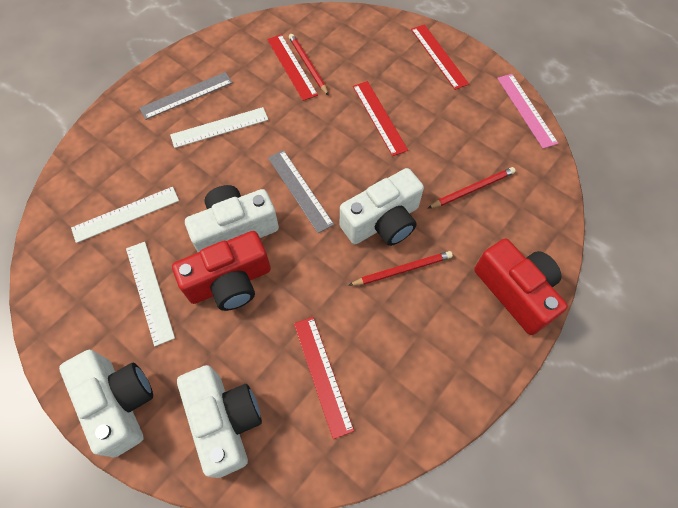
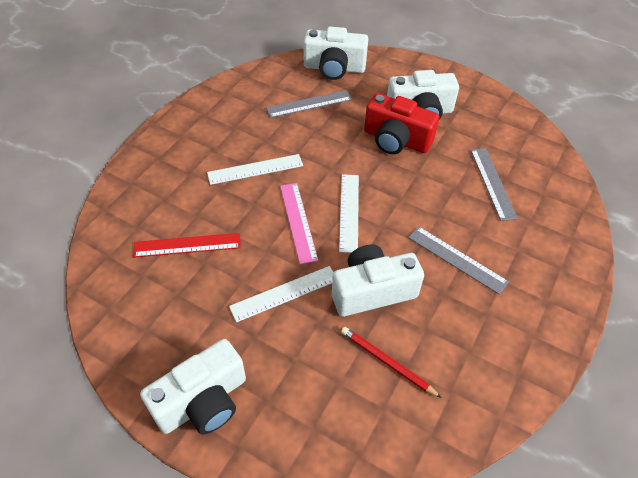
grey ruler: 2 -> 3
red camera: 2 -> 1
red pencil: 3 -> 1
red ruler: 4 -> 1

